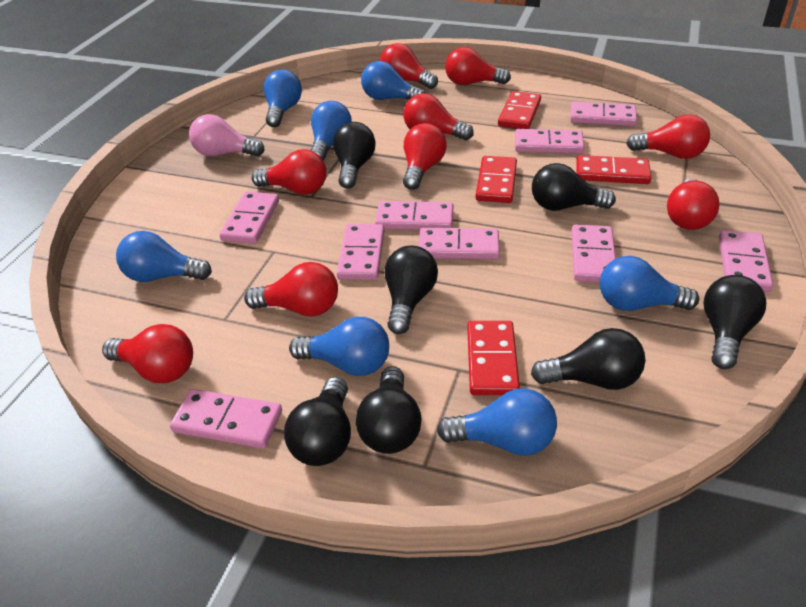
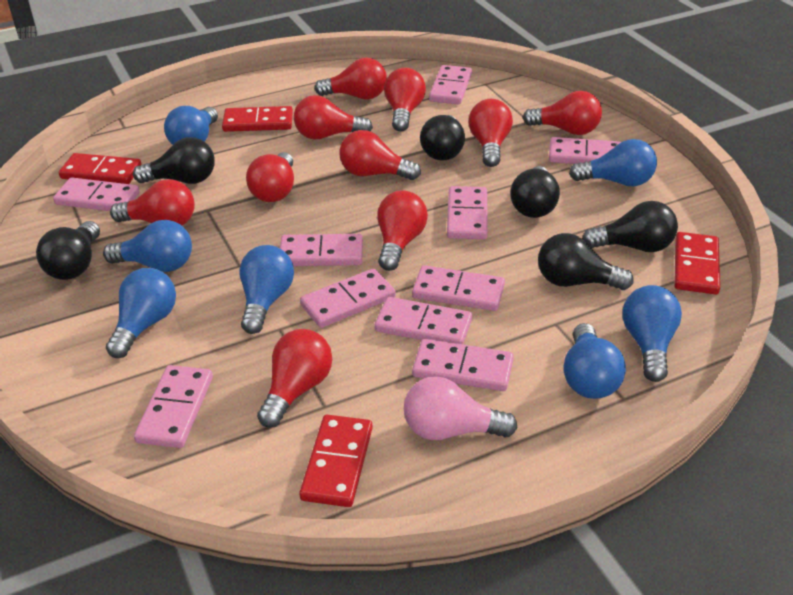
black light bulb: 7 -> 6
pink domino: 9 -> 10
red light bulb: 9 -> 10

